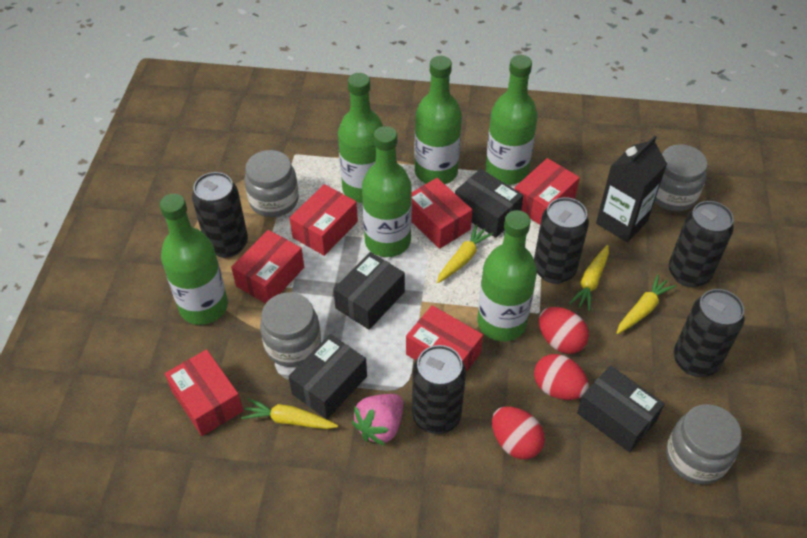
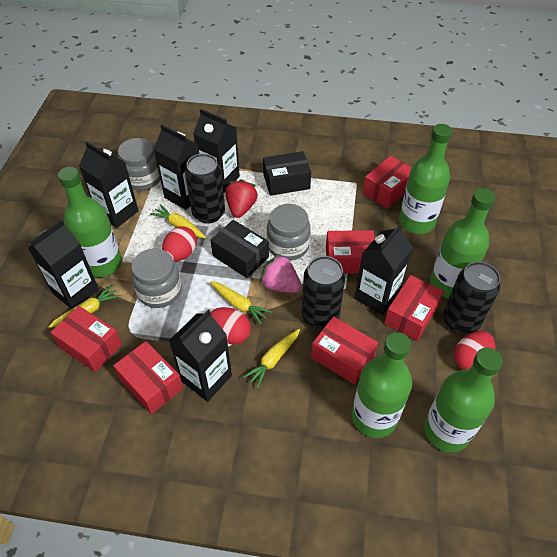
black box: 4 -> 2
black can: 5 -> 3
black carton: 1 -> 6
green bottle: 6 -> 5
grey jar: 4 -> 3
red strawberry: 0 -> 1

